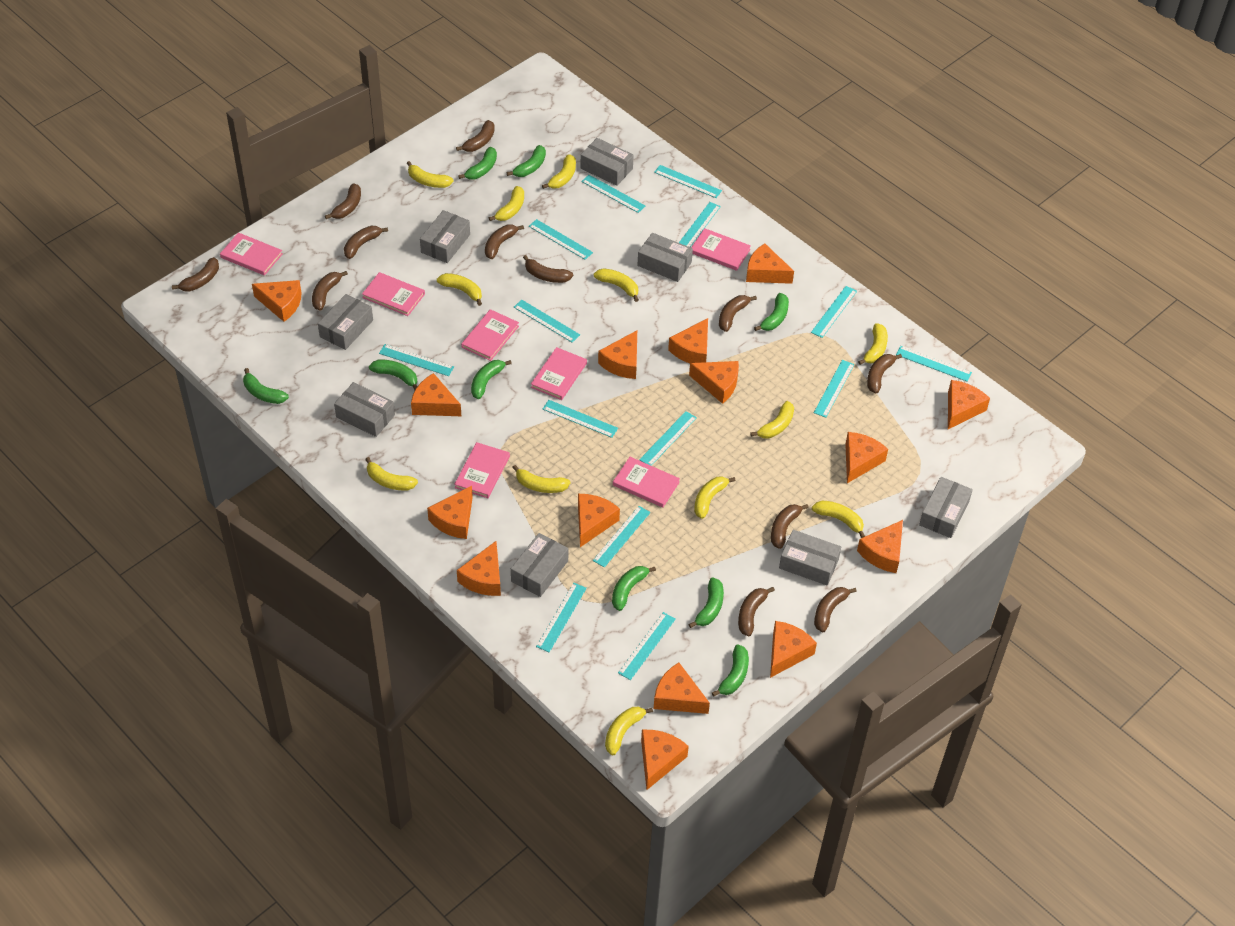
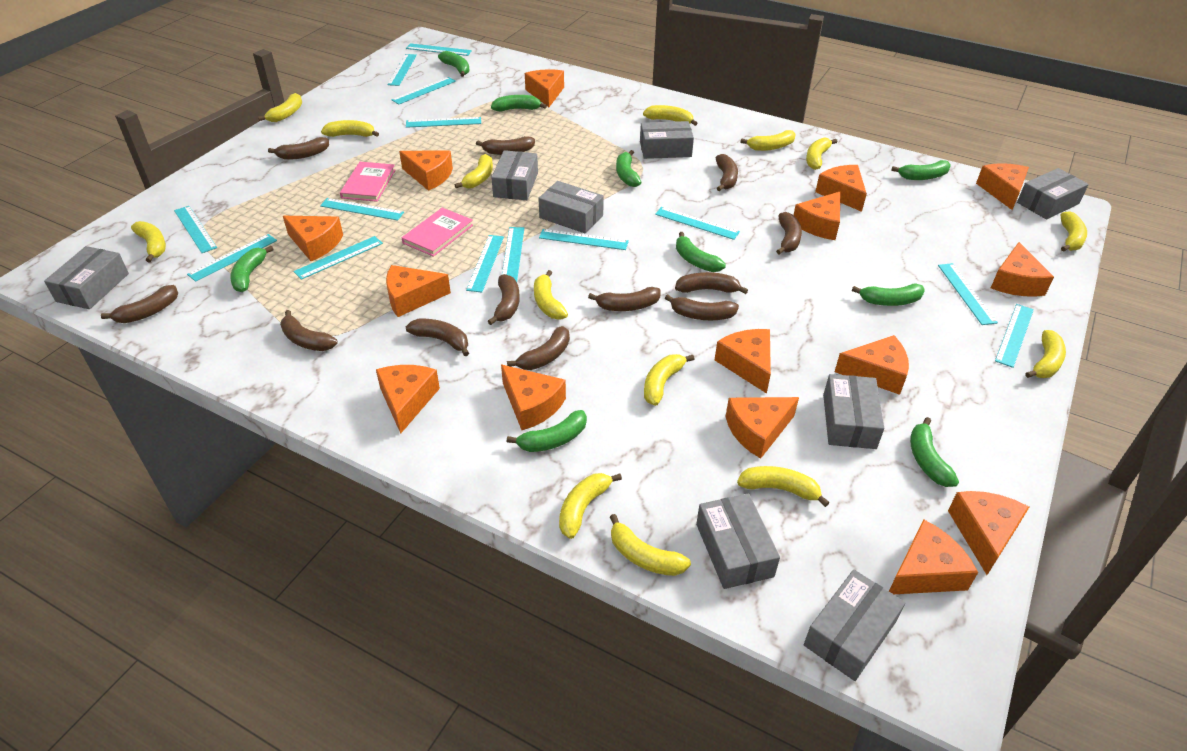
pink book: 7 -> 2
yellow banana: 12 -> 14

